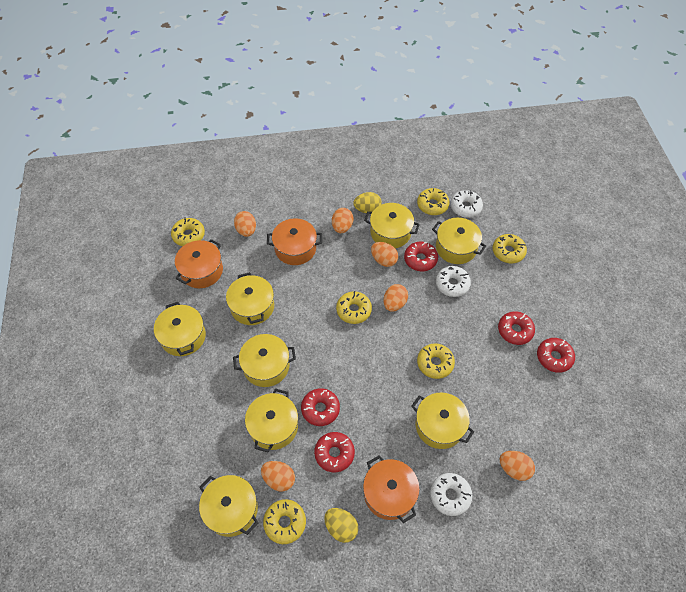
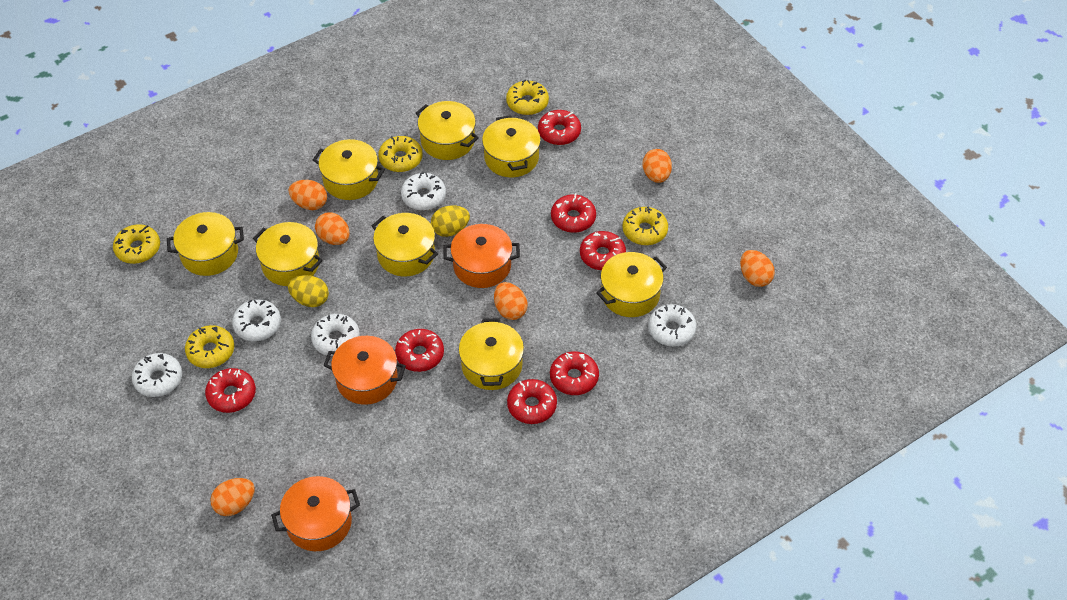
red donut: 5 -> 7
white donut: 3 -> 5
yellow donut: 6 -> 5

